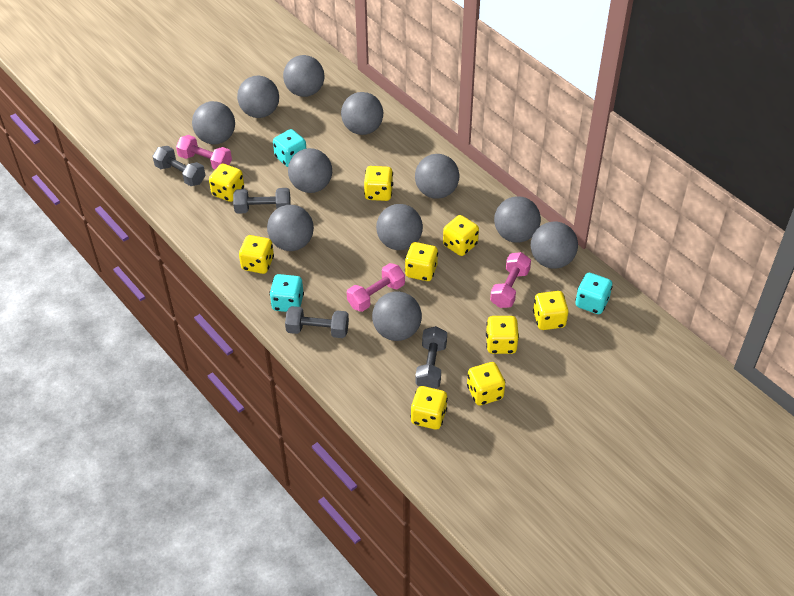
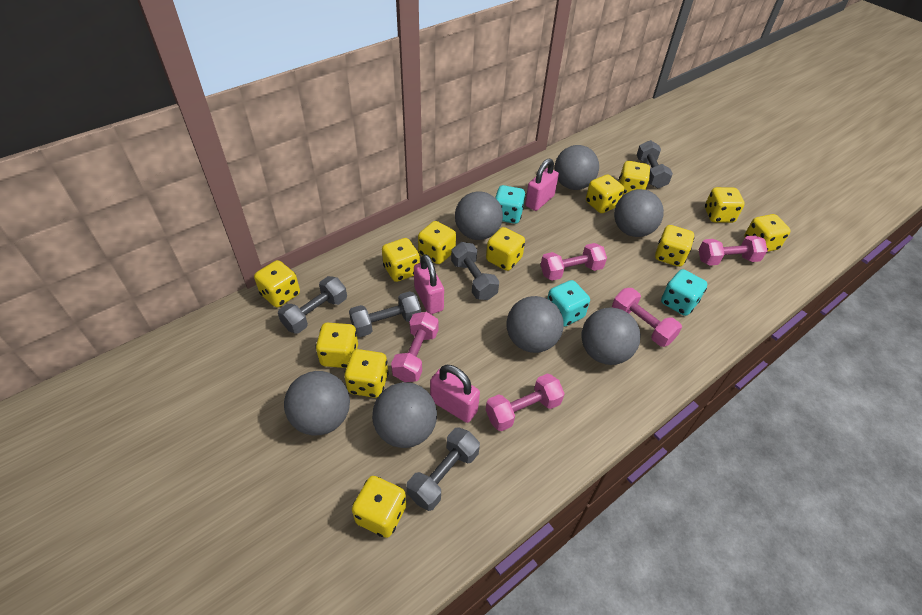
grey ball: 11 -> 7
grey dumbbell: 4 -> 5
pink dumbbell: 3 -> 5
pink padlock: 0 -> 3
yellow dice: 9 -> 12

